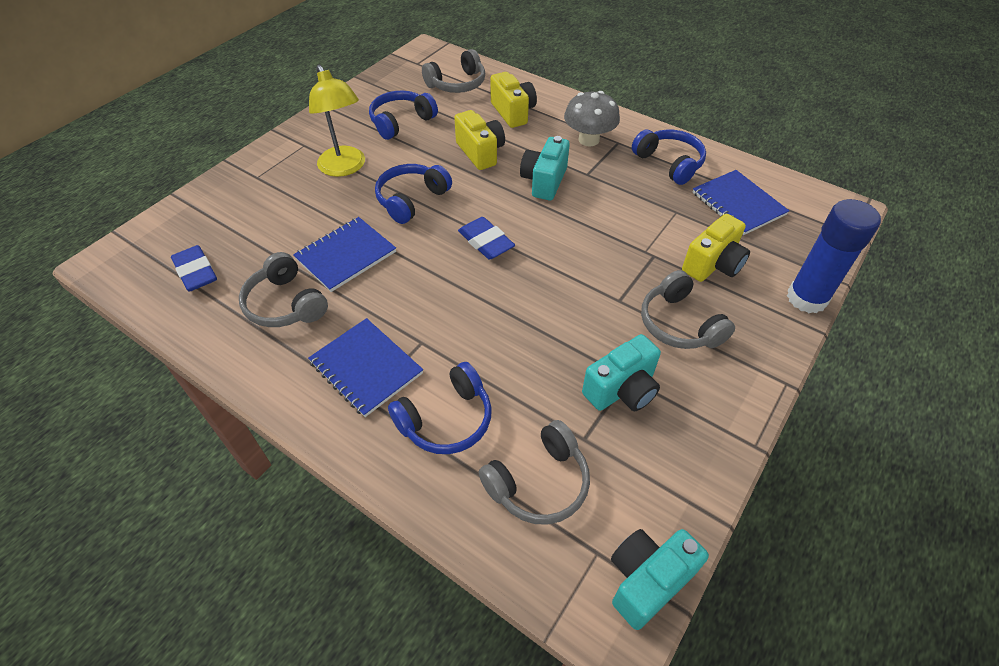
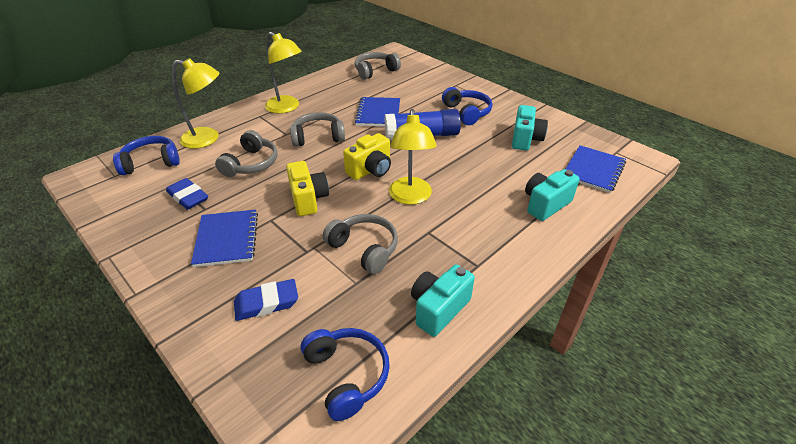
blue headphones: 4 -> 3
grey mushroom: 1 -> 0
yellow camera: 3 -> 2
yellow lamp: 1 -> 3

